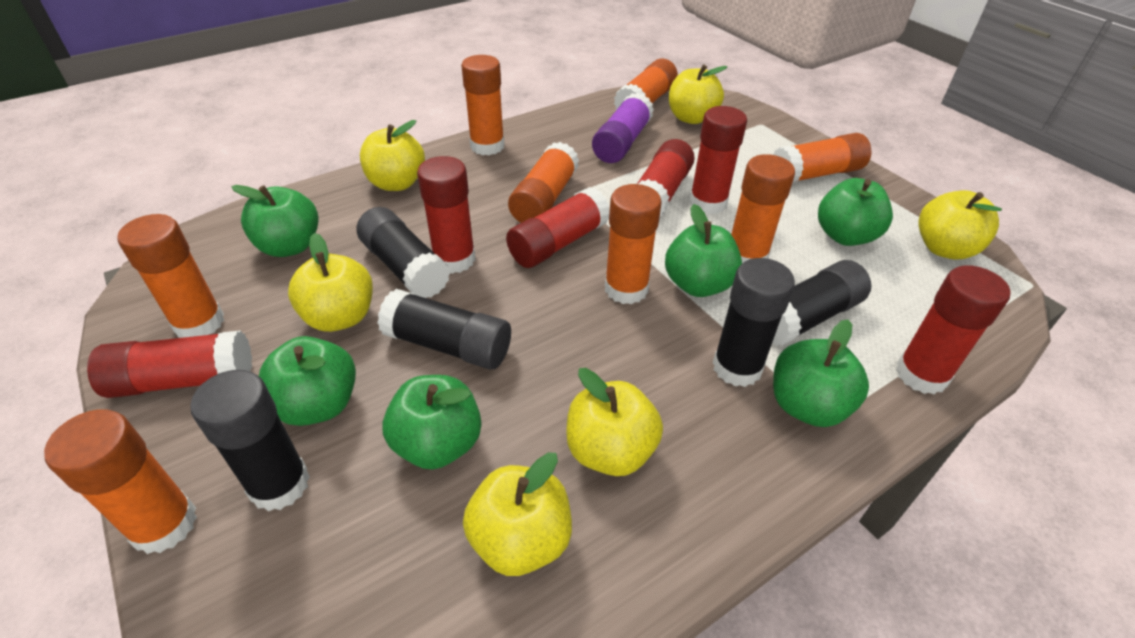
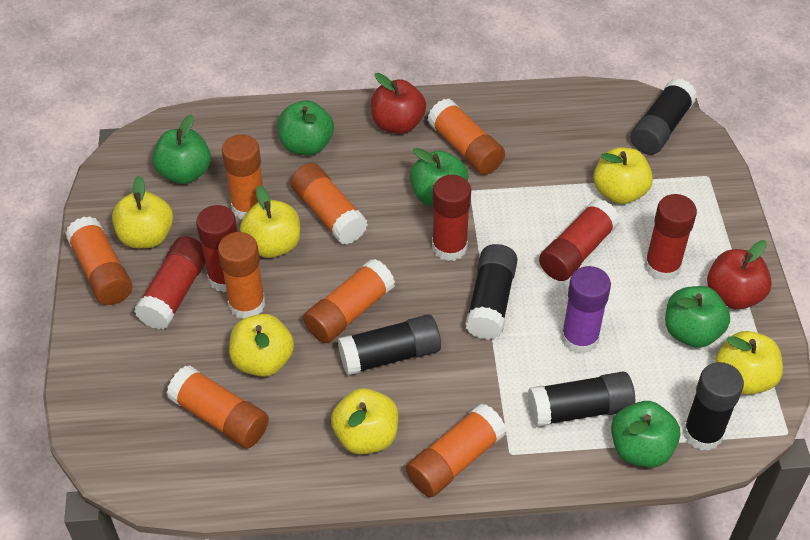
green apple: 6 -> 5
red apple: 0 -> 2
red glue stick: 6 -> 5

